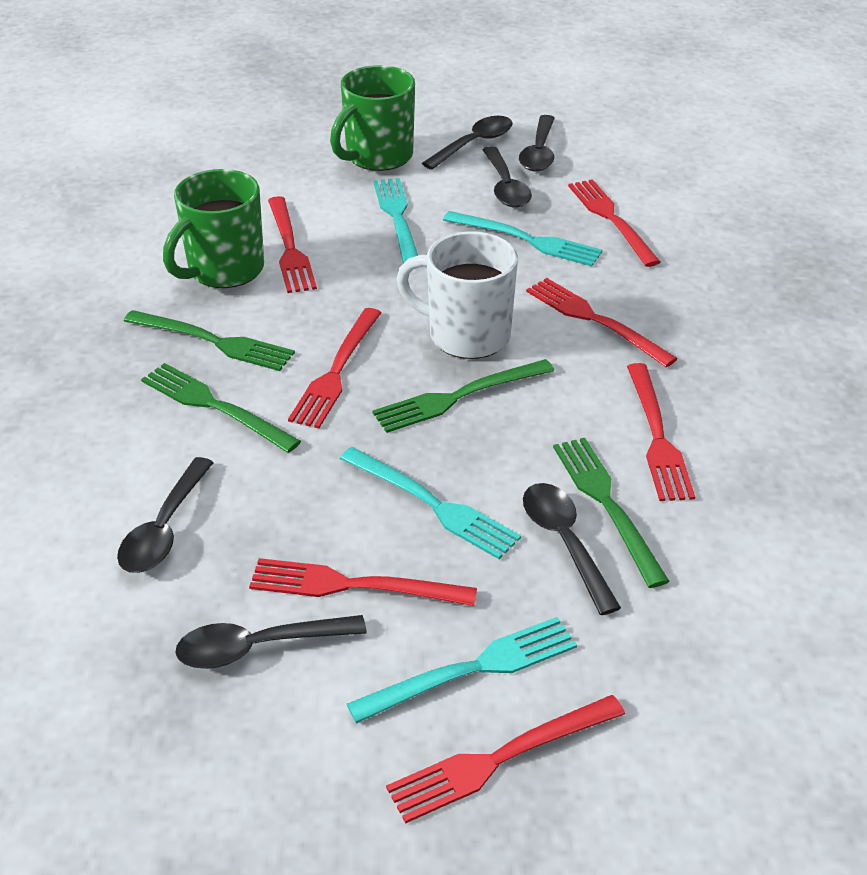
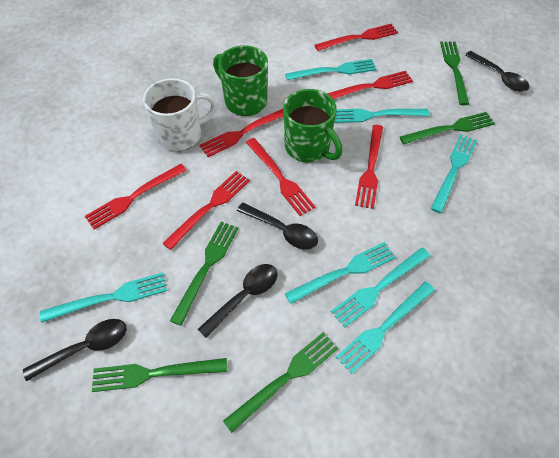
black spoon: 6 -> 4
green fork: 4 -> 5
turquoise fork: 4 -> 7

